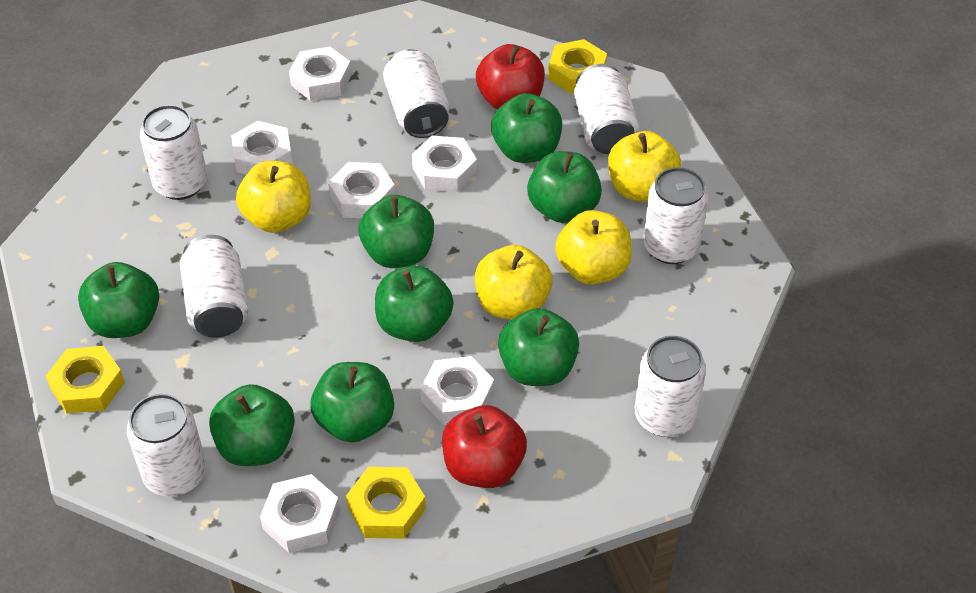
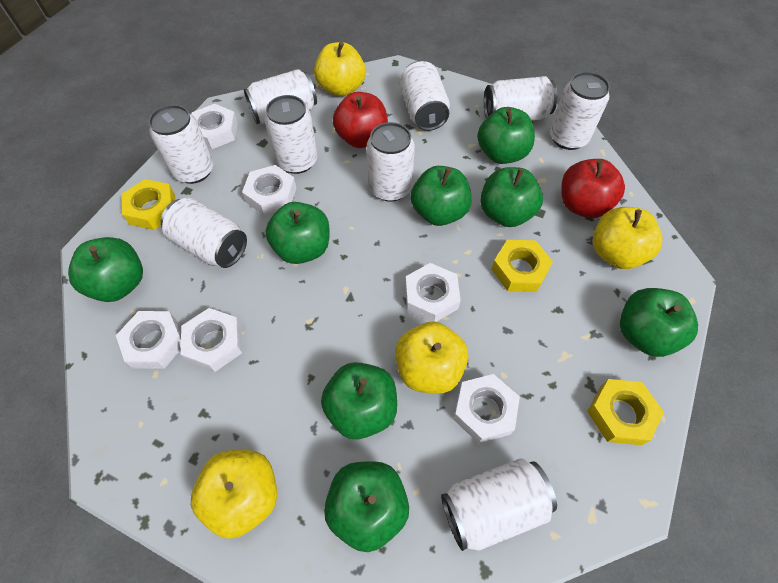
white can: 7 -> 9

